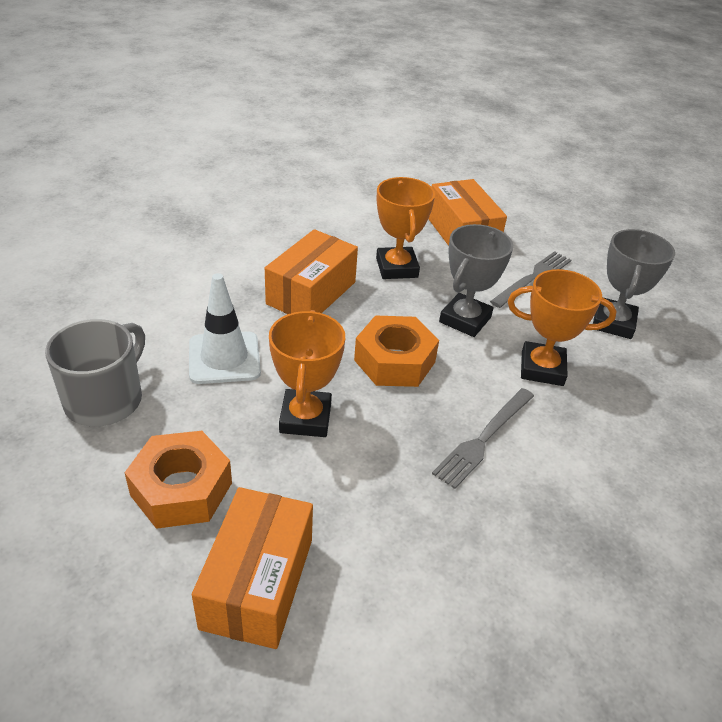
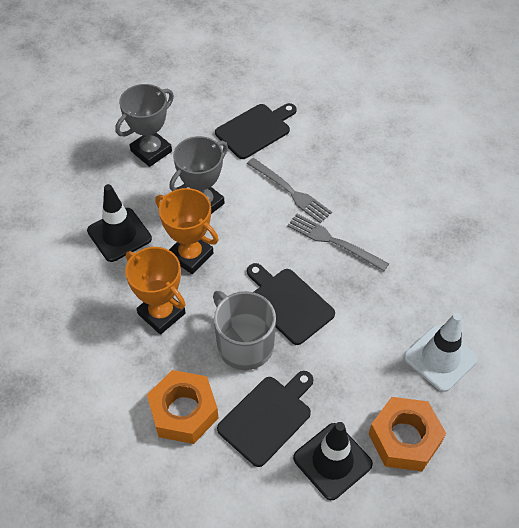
black cutting board: 0 -> 3
black traffic cone: 0 -> 2
orange box: 3 -> 0
orange trophy: 3 -> 2

